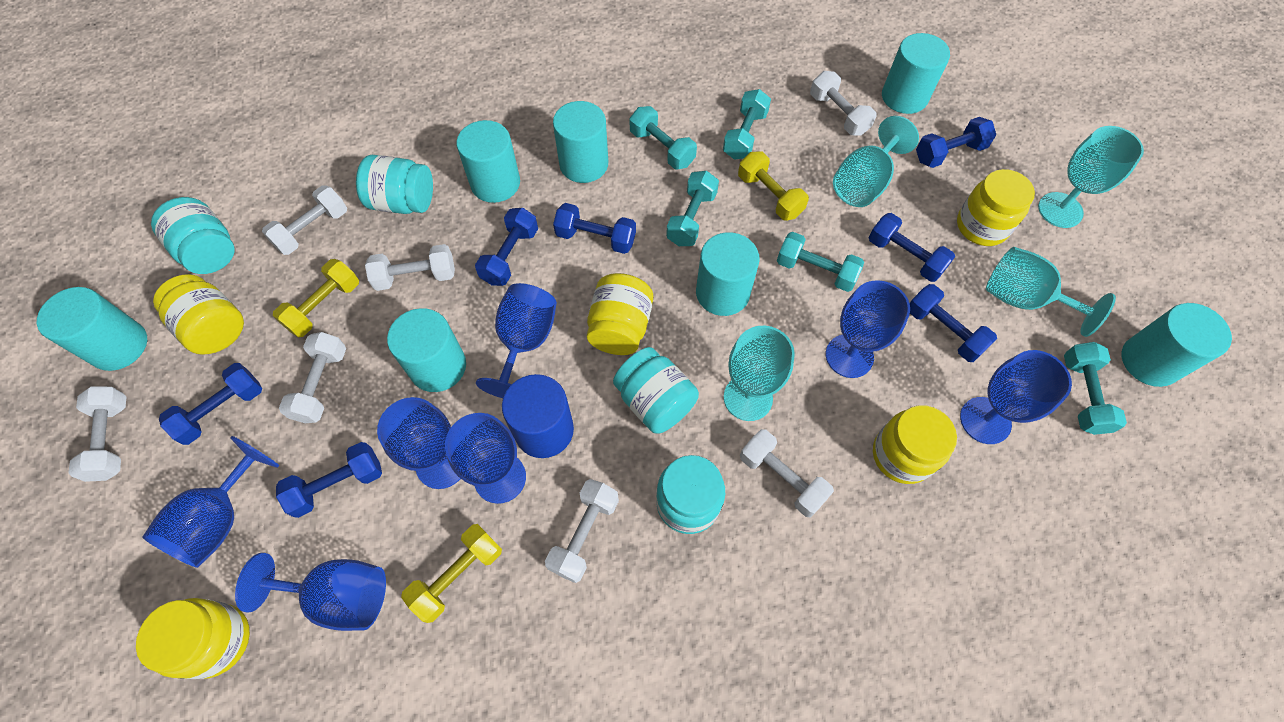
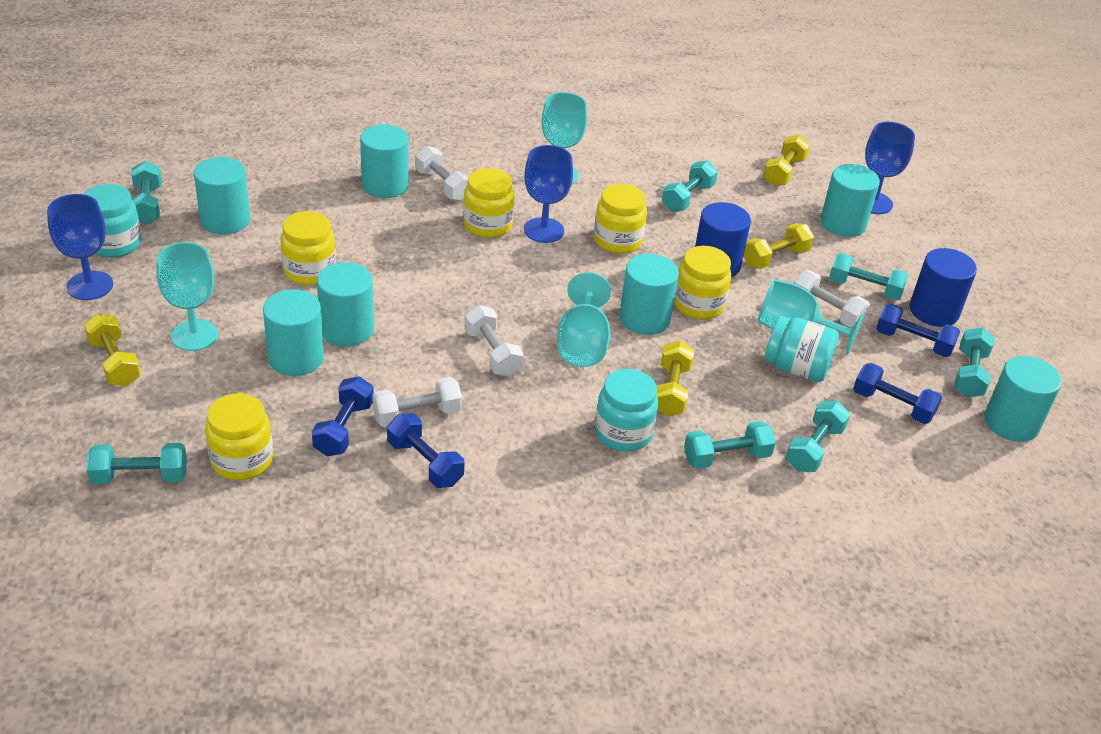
blue cylinder: 1 -> 2
blue dumbbell: 7 -> 4
blue goblet: 7 -> 3
turquoise dumbbell: 5 -> 7
turquoise jar: 4 -> 3
white dumbbell: 7 -> 4
yellow dumbbell: 3 -> 4

